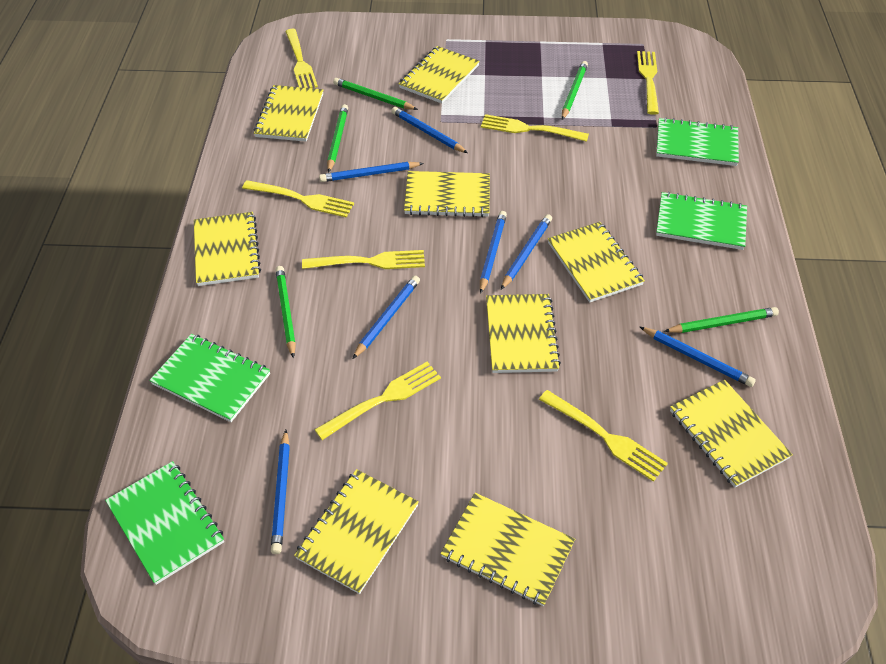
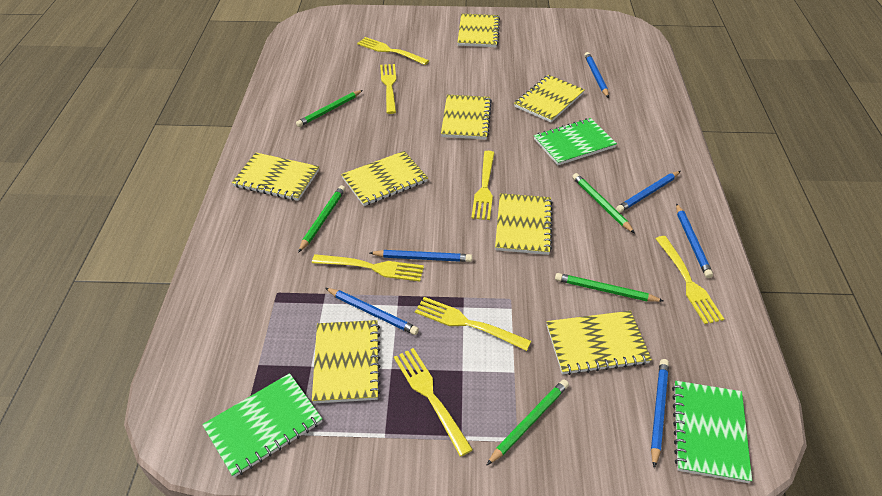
blue pencil: 7 -> 6
green notebook: 4 -> 3
yellow notebook: 9 -> 8

